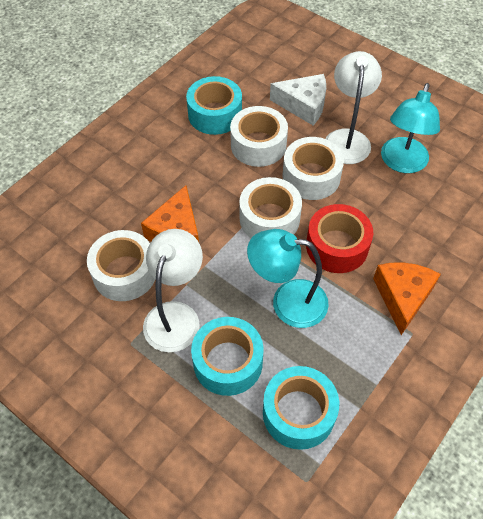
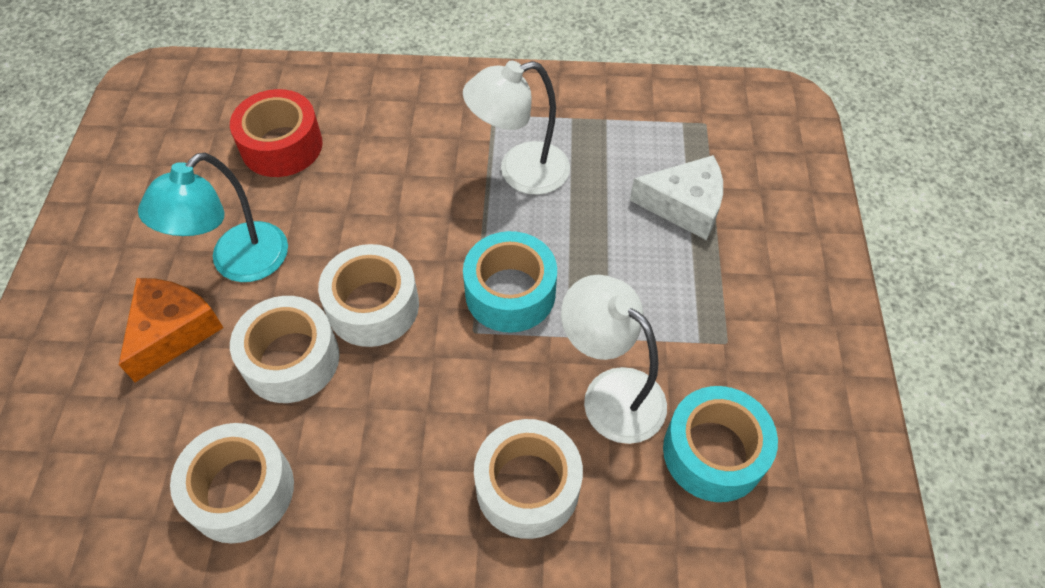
orange cheese: 2 -> 1
turquoise lamp: 2 -> 1
turquoise tape: 3 -> 2

